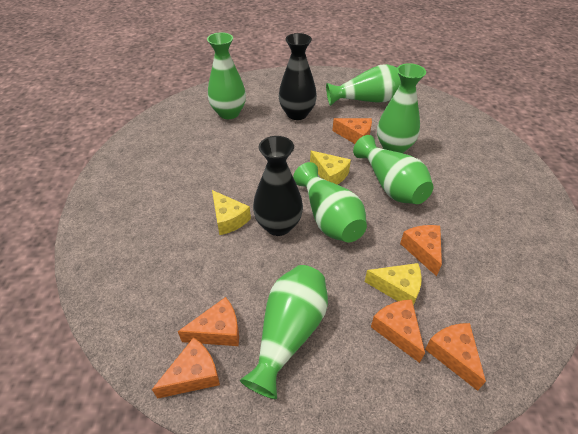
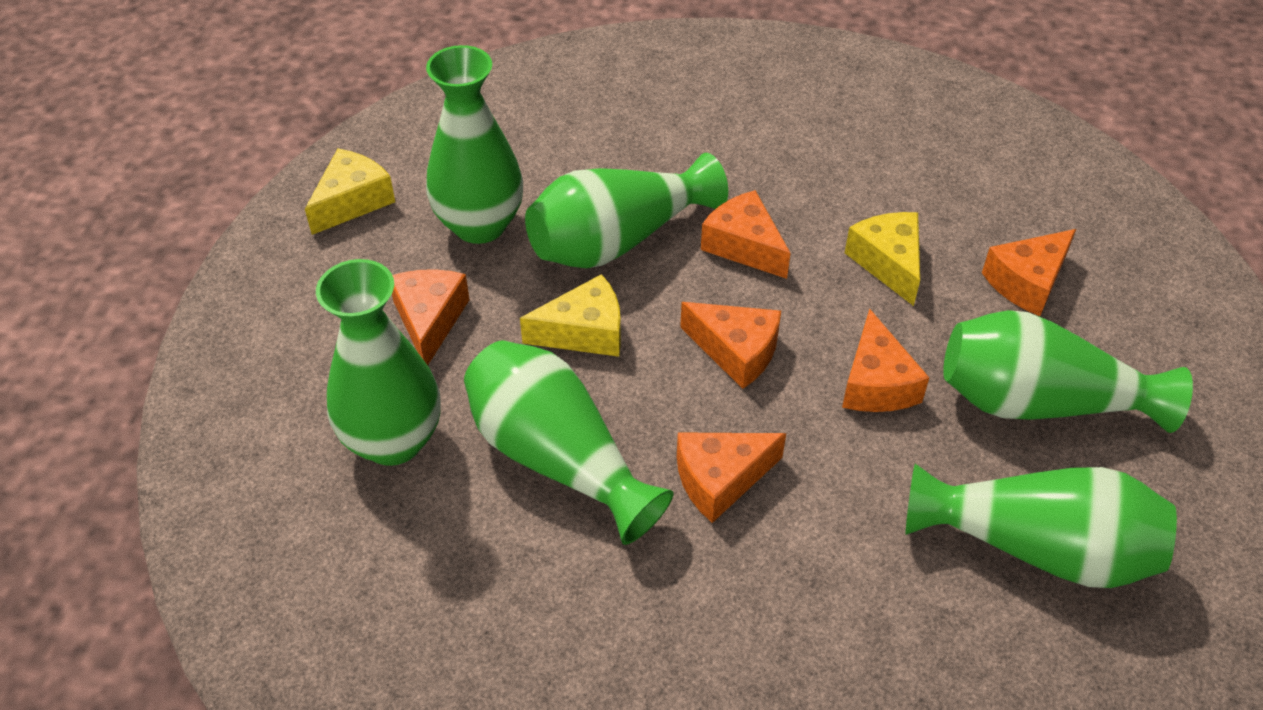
black vase: 2 -> 0

